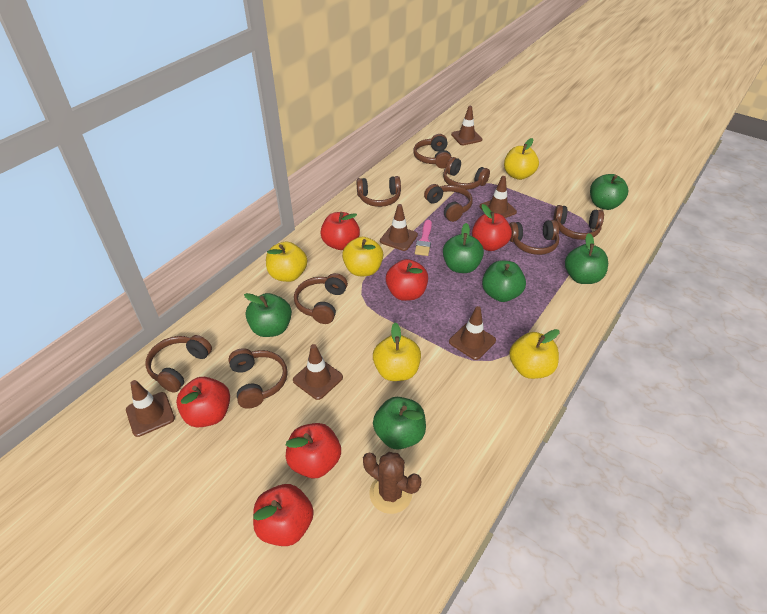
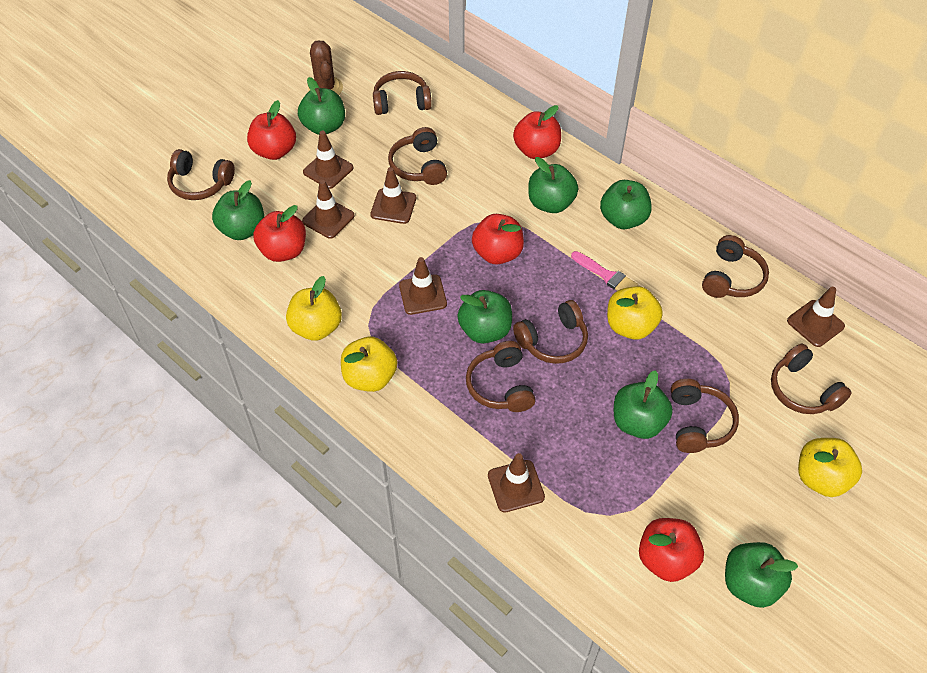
brown headphones: 9 -> 8
green apple: 6 -> 7
red apple: 6 -> 5
yellow apple: 5 -> 4

